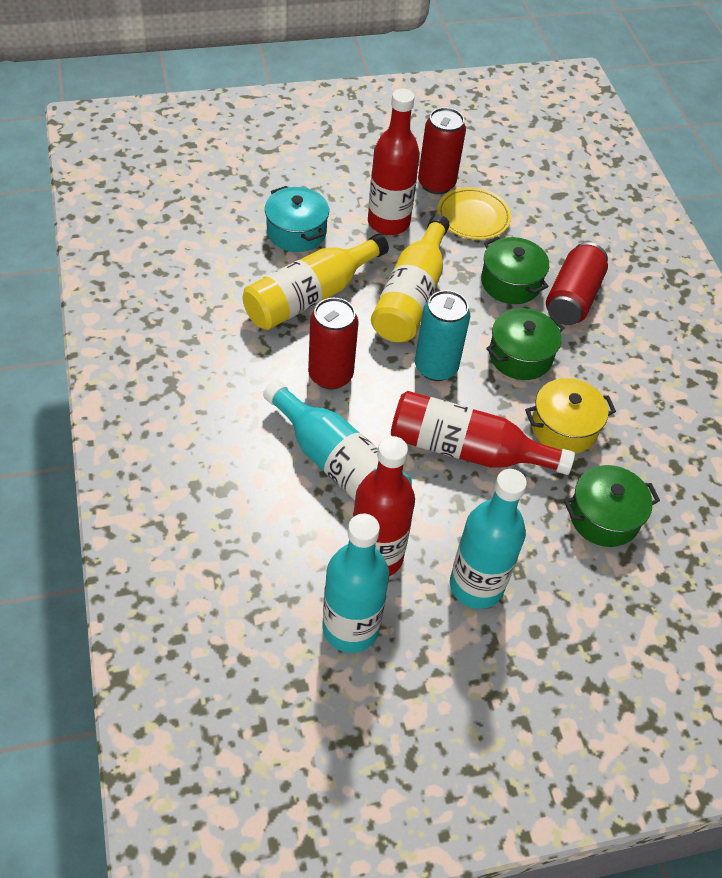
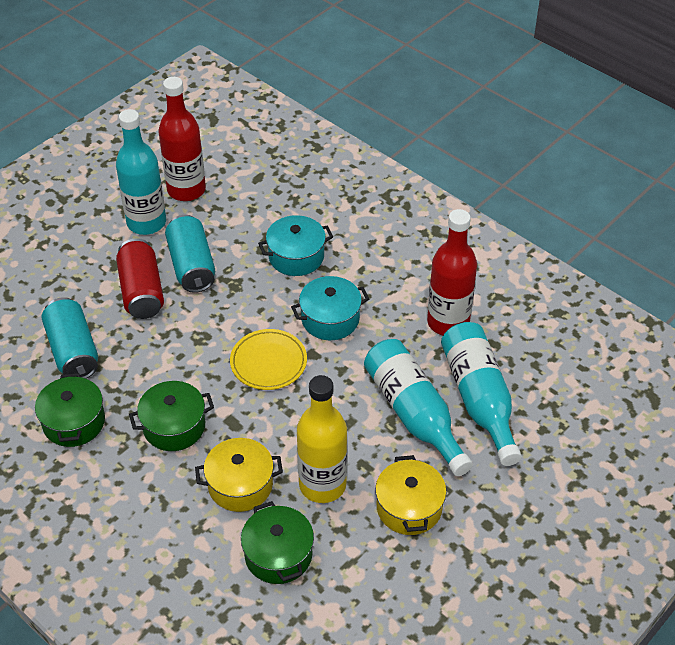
red bottle: 3 -> 2
red can: 3 -> 1
turquoise can: 1 -> 2
turquoise pot: 1 -> 2
yellow bottle: 2 -> 1
yellow pot: 1 -> 2

